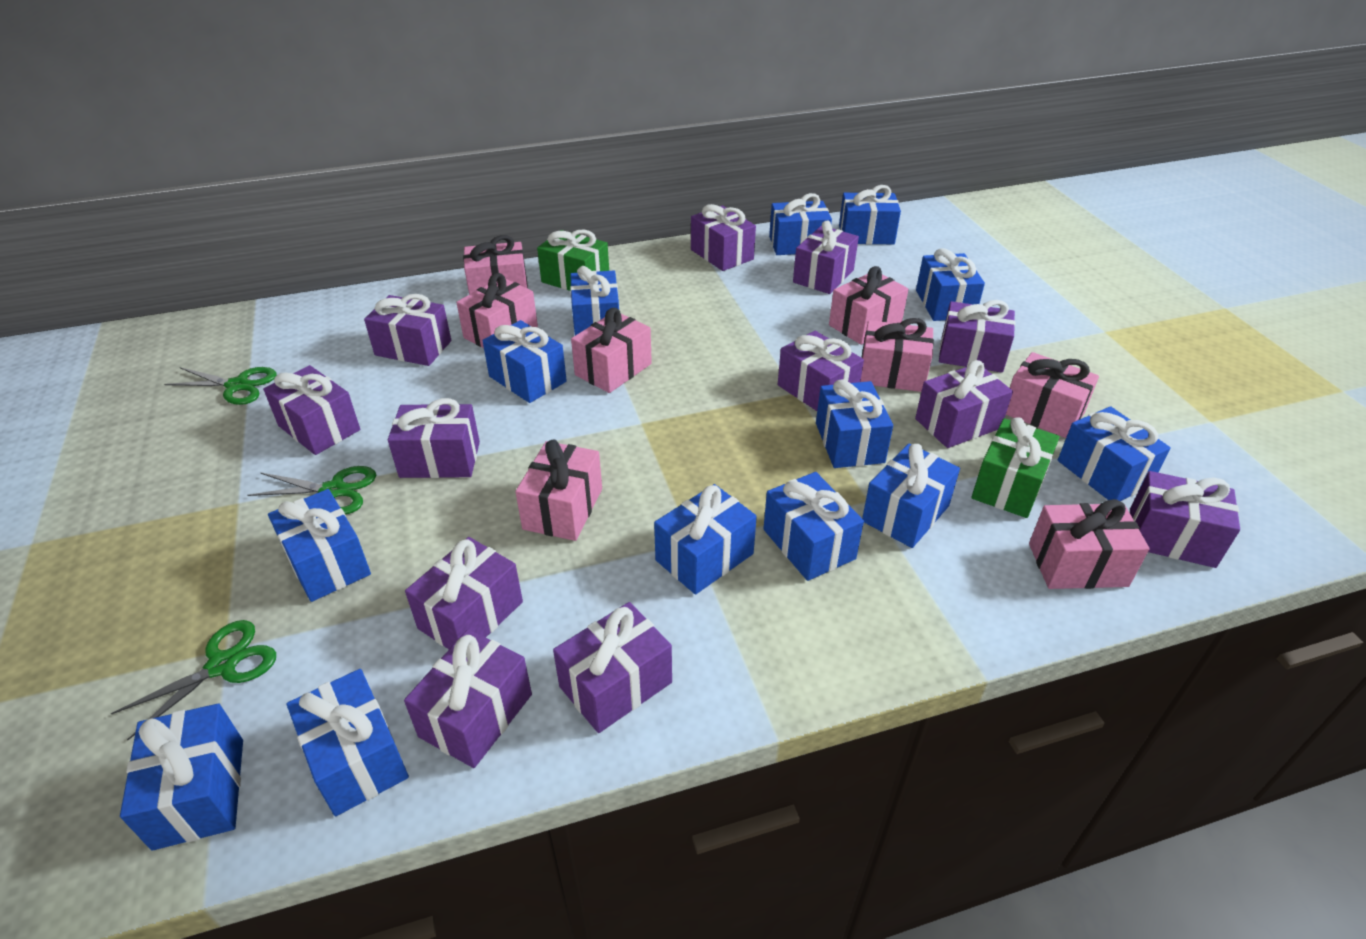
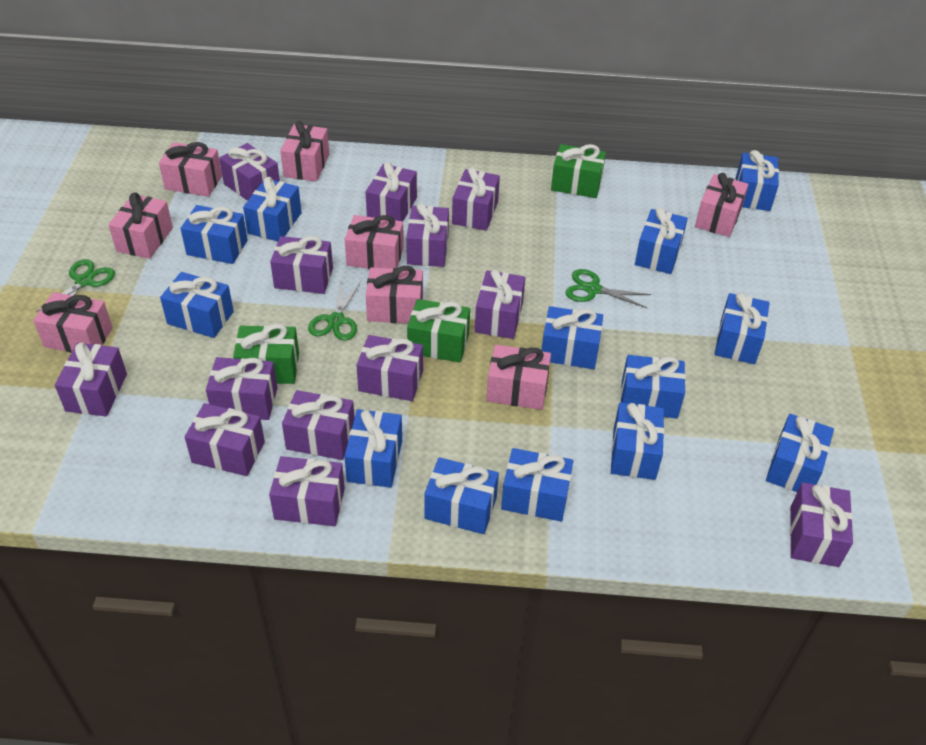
green gift: 2 -> 3
purple gift: 12 -> 13

